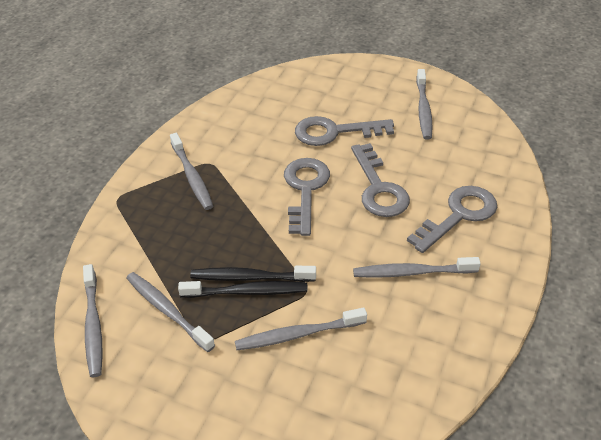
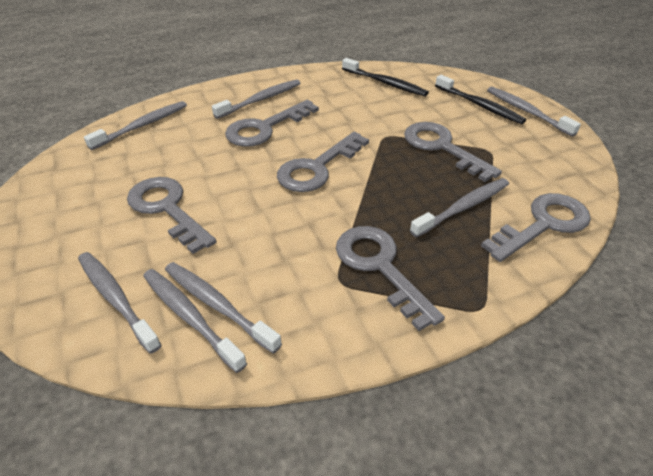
grey key: 4 -> 6
grey toothbrush: 6 -> 7

